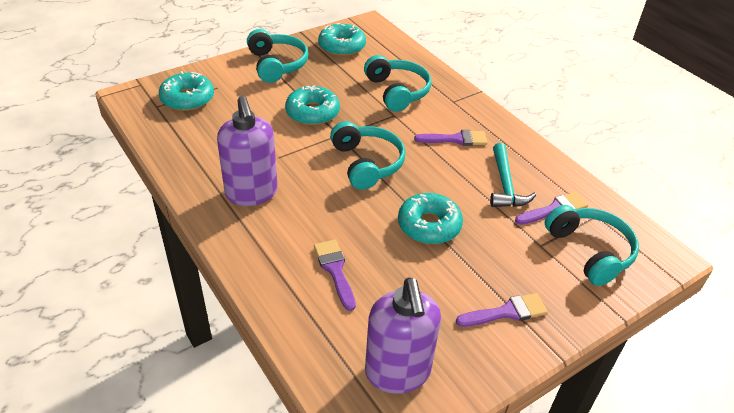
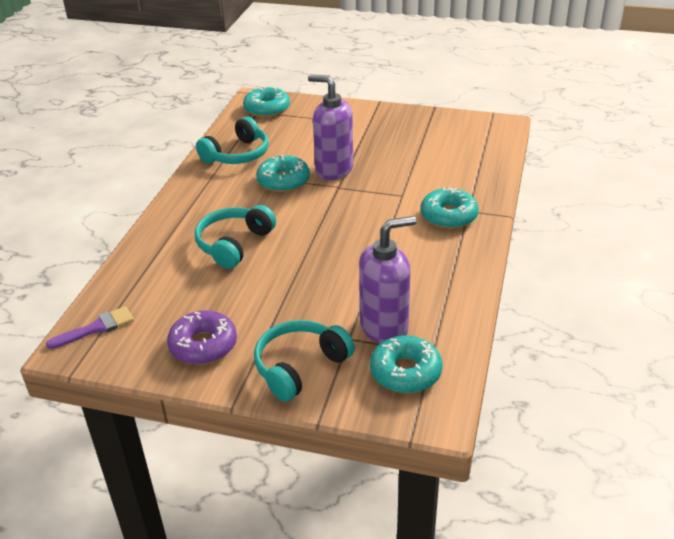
purple brush: 4 -> 1
purple donut: 0 -> 1
turquoise hammer: 1 -> 0
turquoise headphones: 4 -> 3

